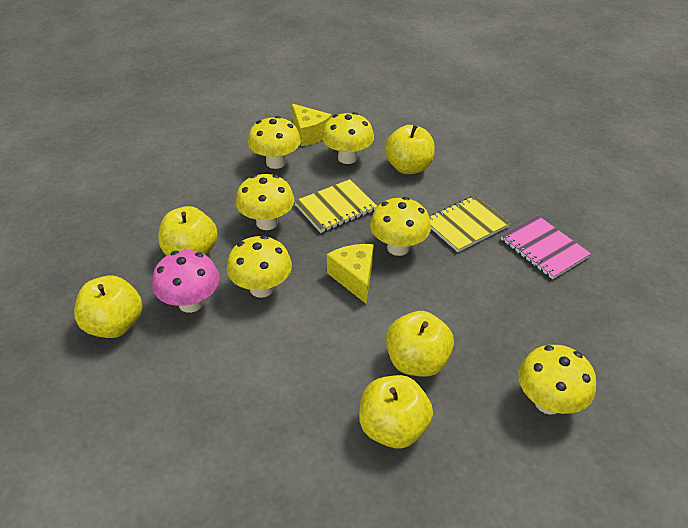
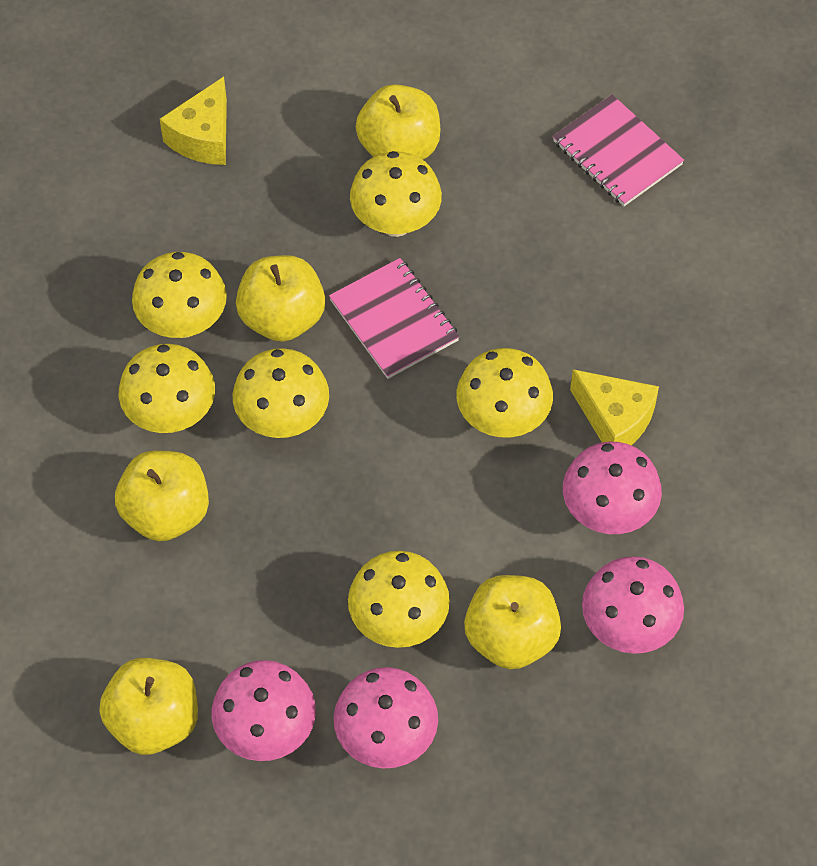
pink mushroom: 1 -> 4
pink notebook: 1 -> 2
yellow notebook: 2 -> 0

